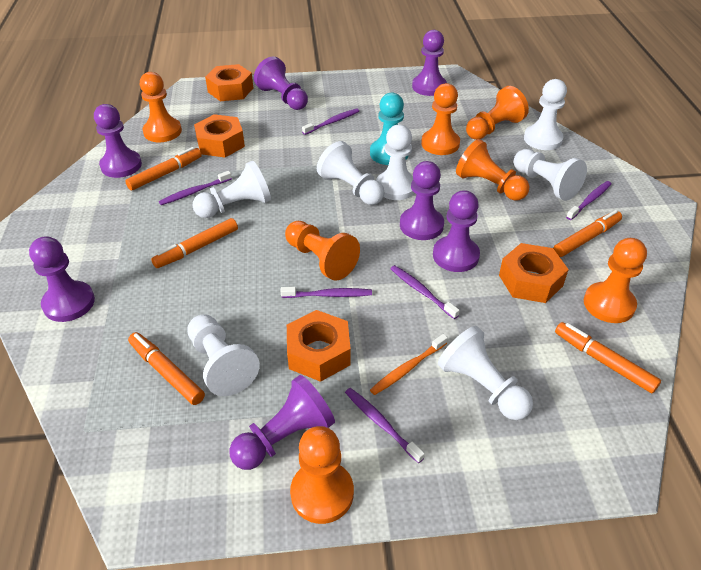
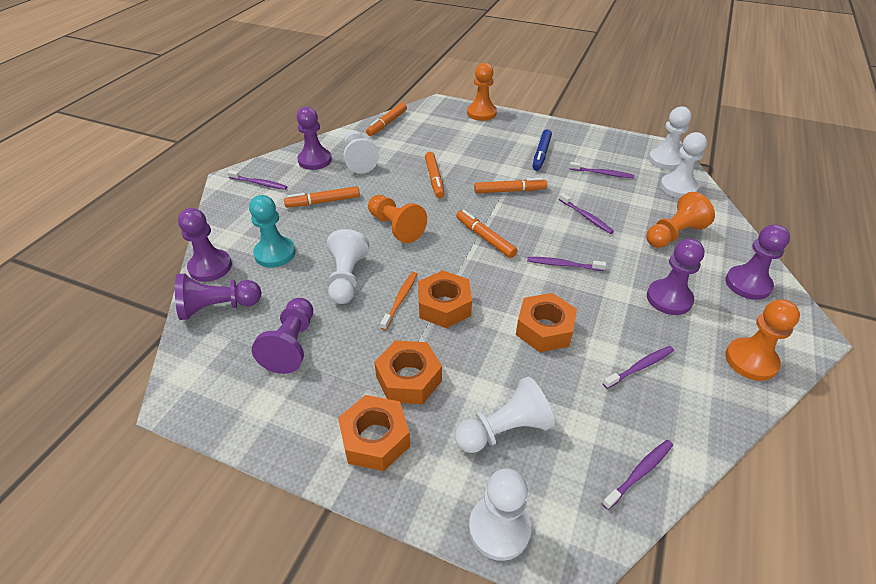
blue marker: 0 -> 1
orange pawn: 7 -> 4
purple pawn: 7 -> 6
white pawn: 7 -> 6

